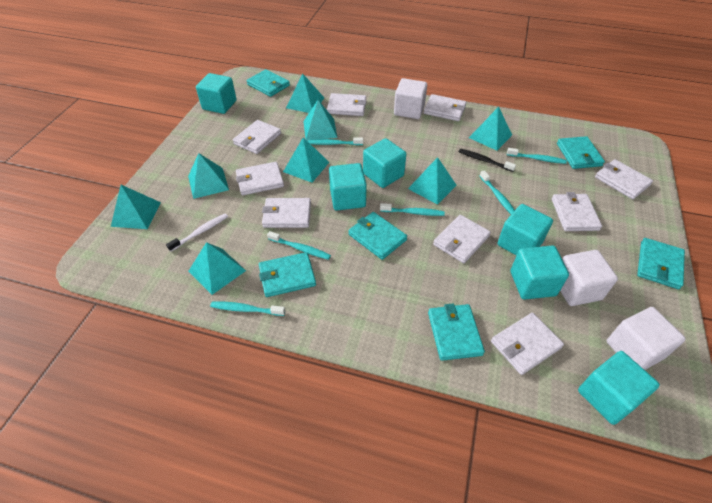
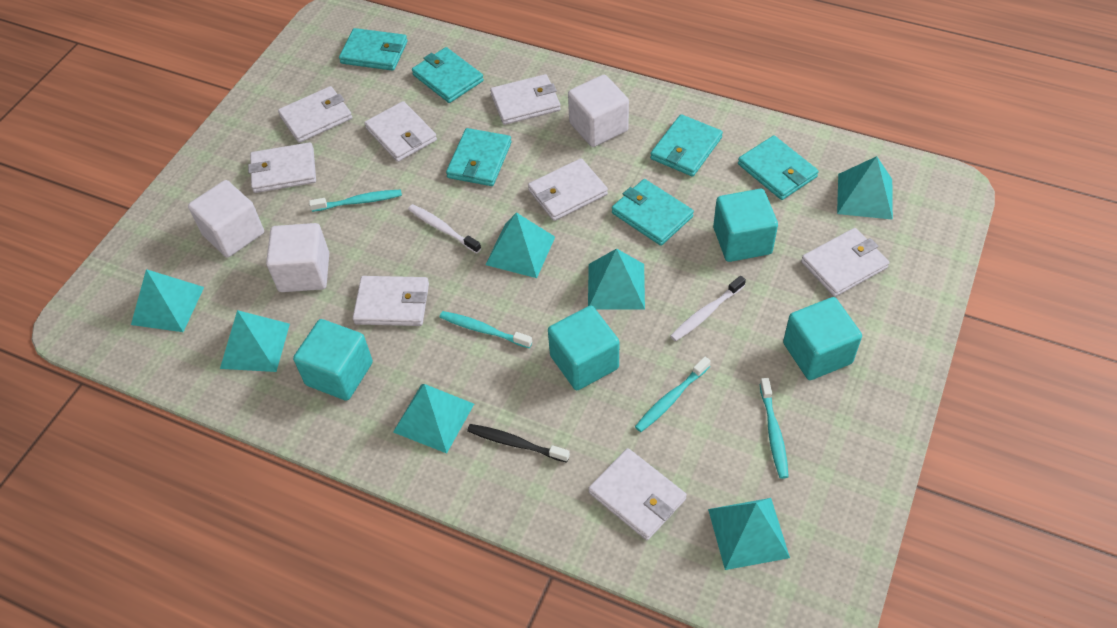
turquoise cube: 6 -> 4
turquoise pyramid: 8 -> 7
turquoise toothbrush: 6 -> 4
white toothbrush: 1 -> 2
white wallet: 9 -> 8

